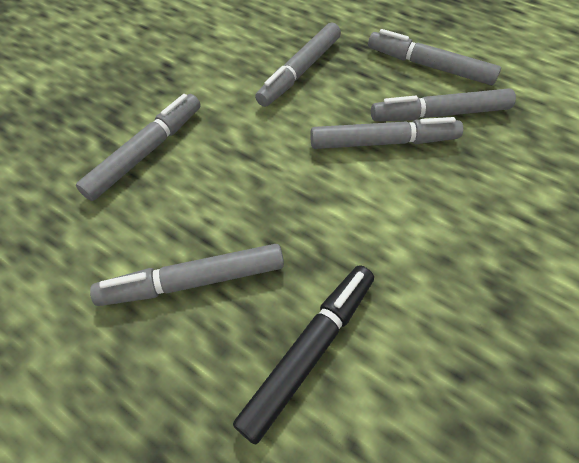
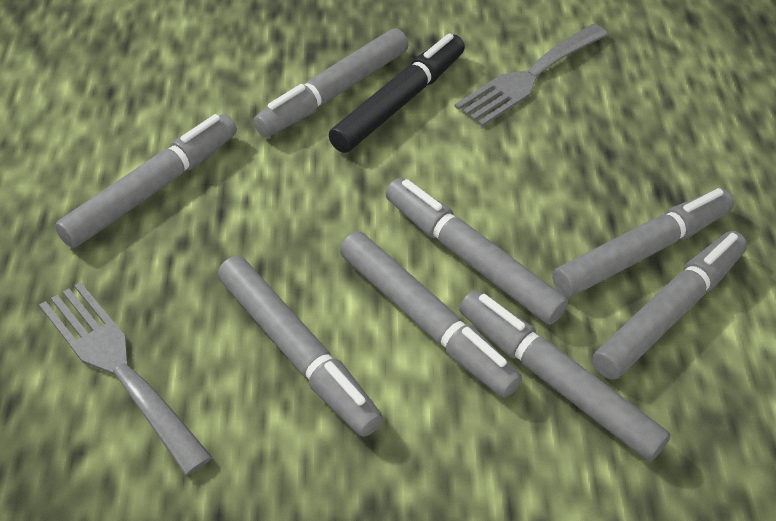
grey fork: 0 -> 2
grey marker: 6 -> 8

